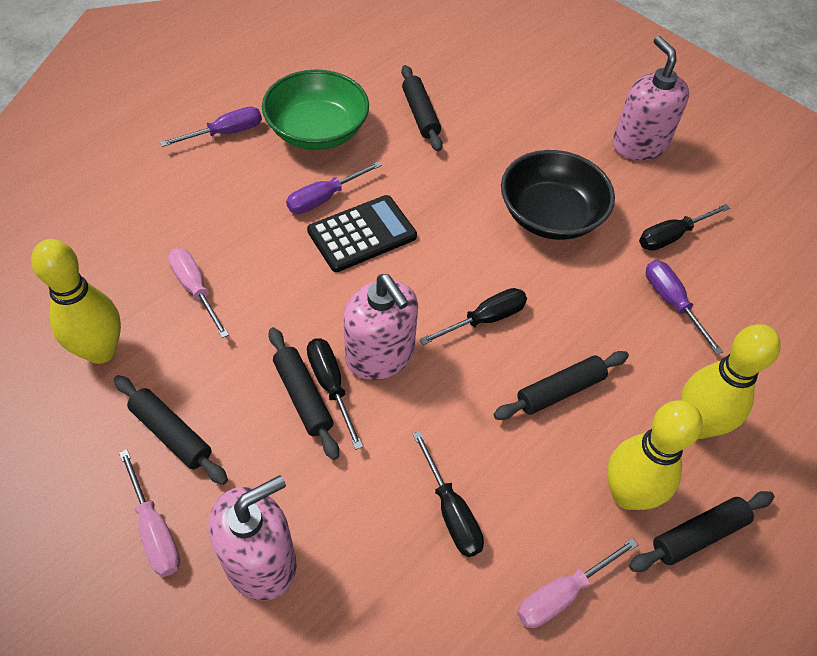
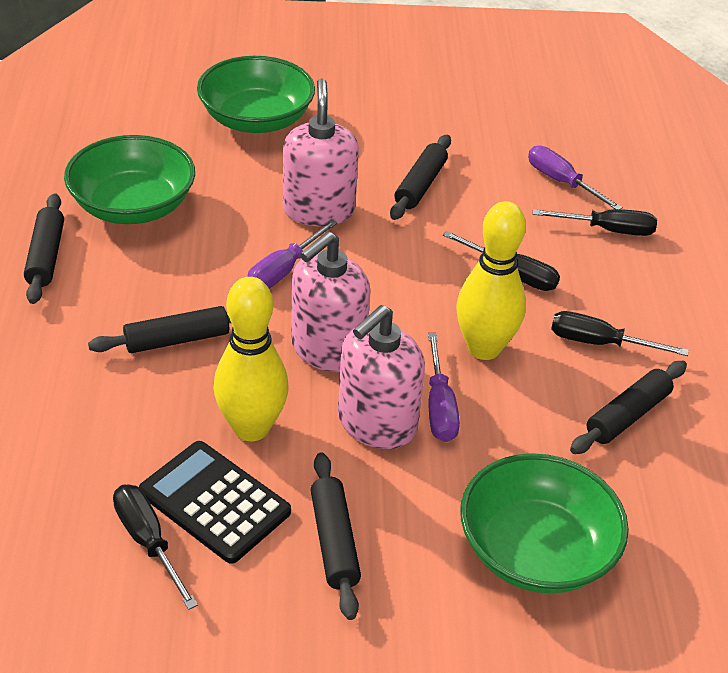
black bowl: 1 -> 0
green bowl: 1 -> 3
pink screwdriver: 3 -> 0
yellow bowling pin: 3 -> 2

